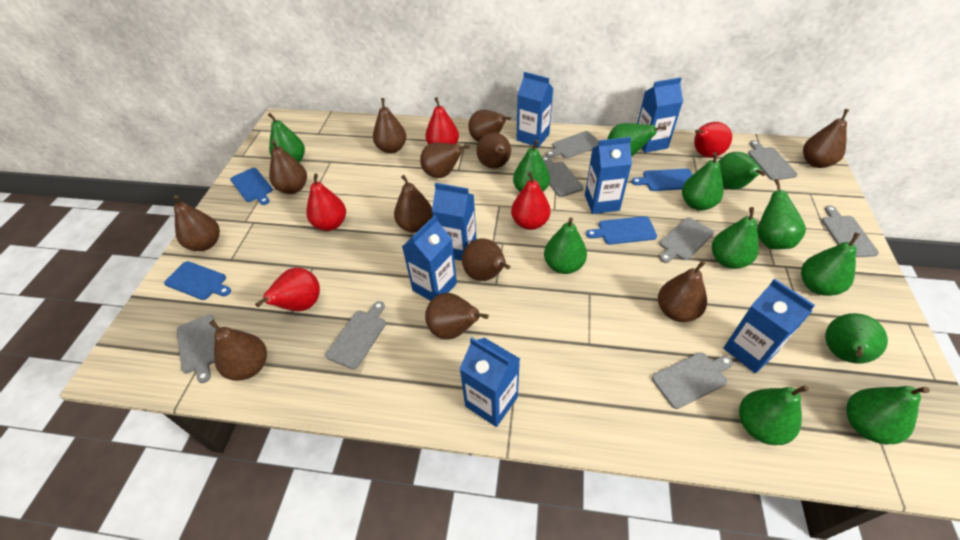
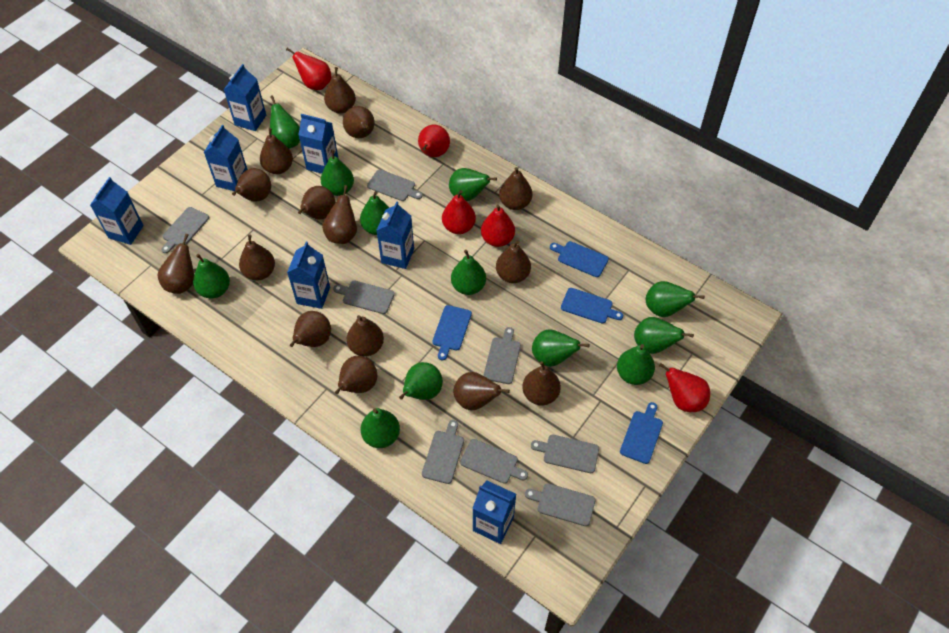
brown pear: 12 -> 15

